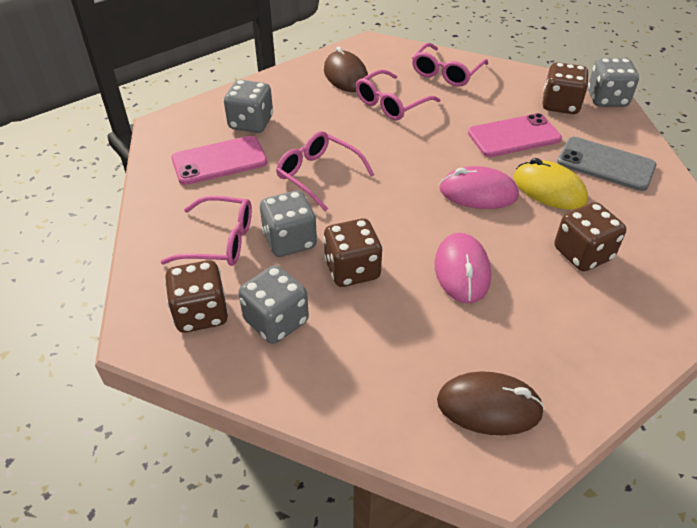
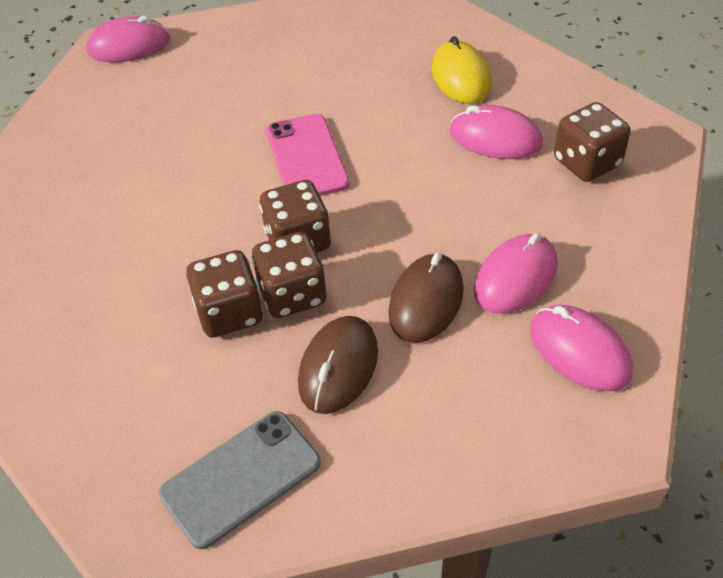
grey dice: 4 -> 0
pink glasses: 4 -> 0
pink mouse: 2 -> 4
pink phone: 2 -> 1

